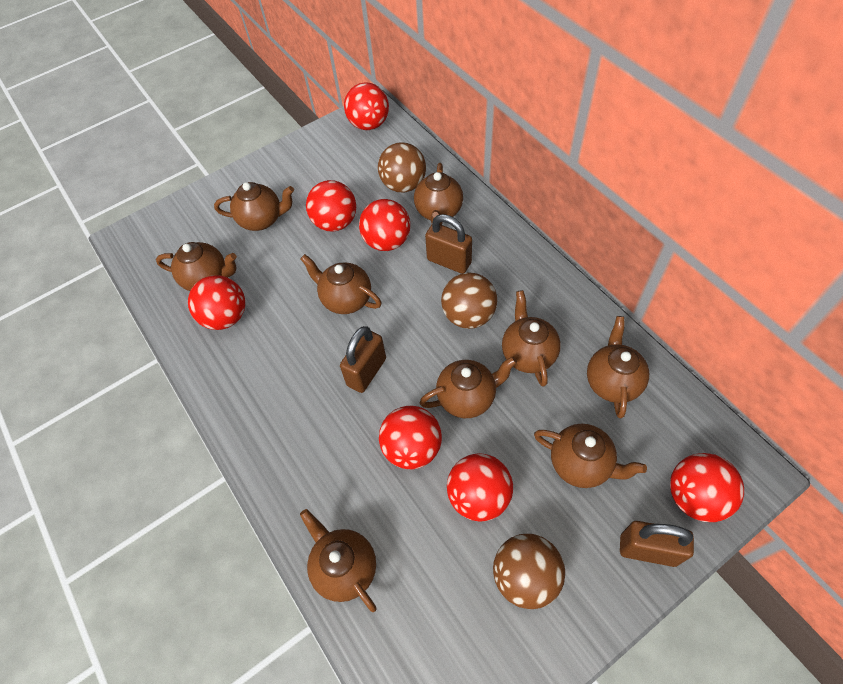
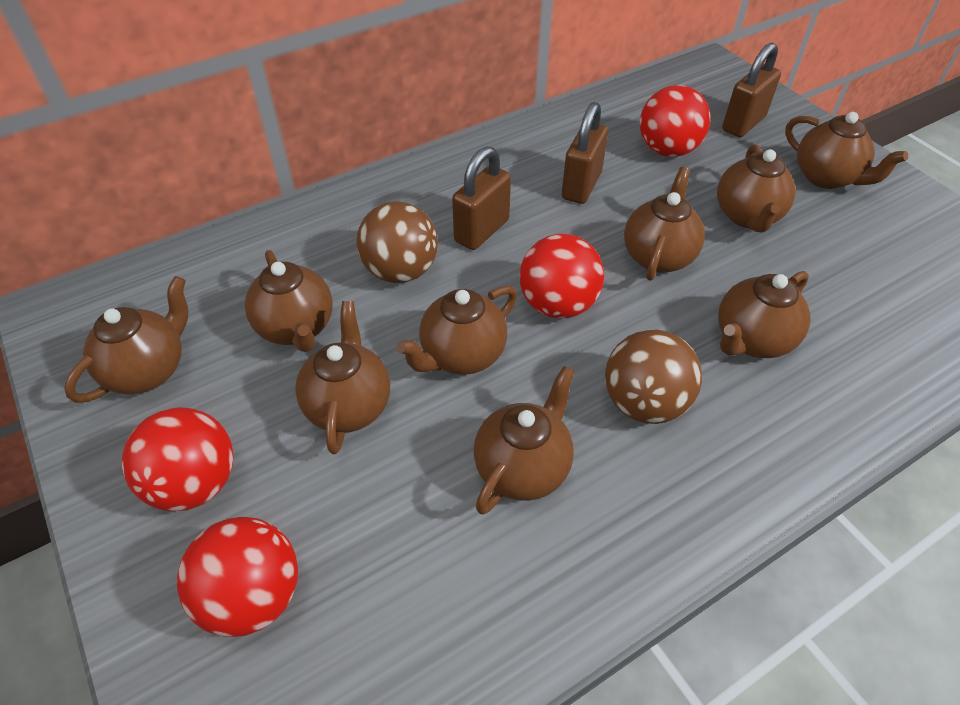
brown ball: 3 -> 2
red ball: 7 -> 4

